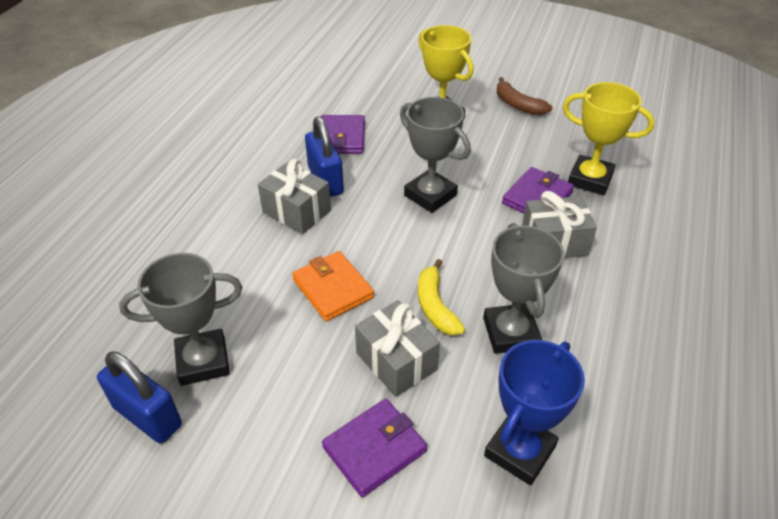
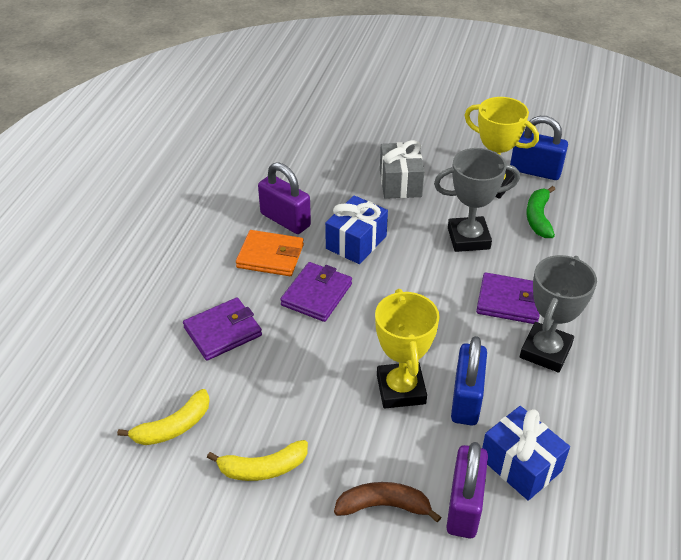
blue gift: 0 -> 2
blue trophy: 1 -> 0
green banana: 0 -> 1
grey gift: 3 -> 1
grey trophy: 3 -> 2
purple padlock: 0 -> 2
yellow banana: 1 -> 2

